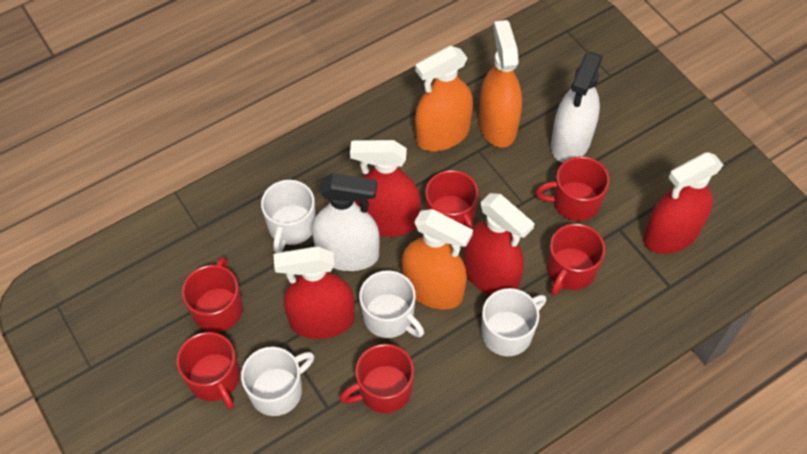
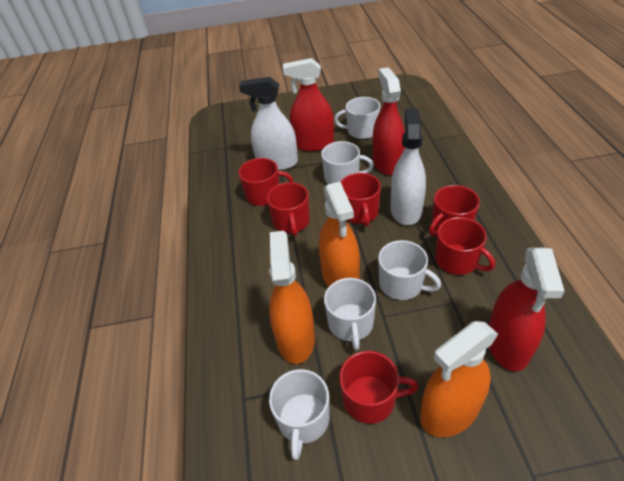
red spray bottle: 4 -> 3
white mug: 4 -> 5

